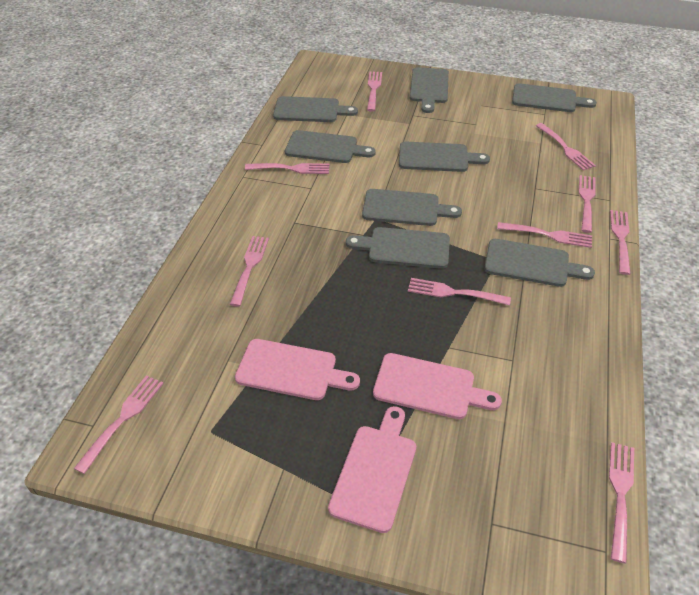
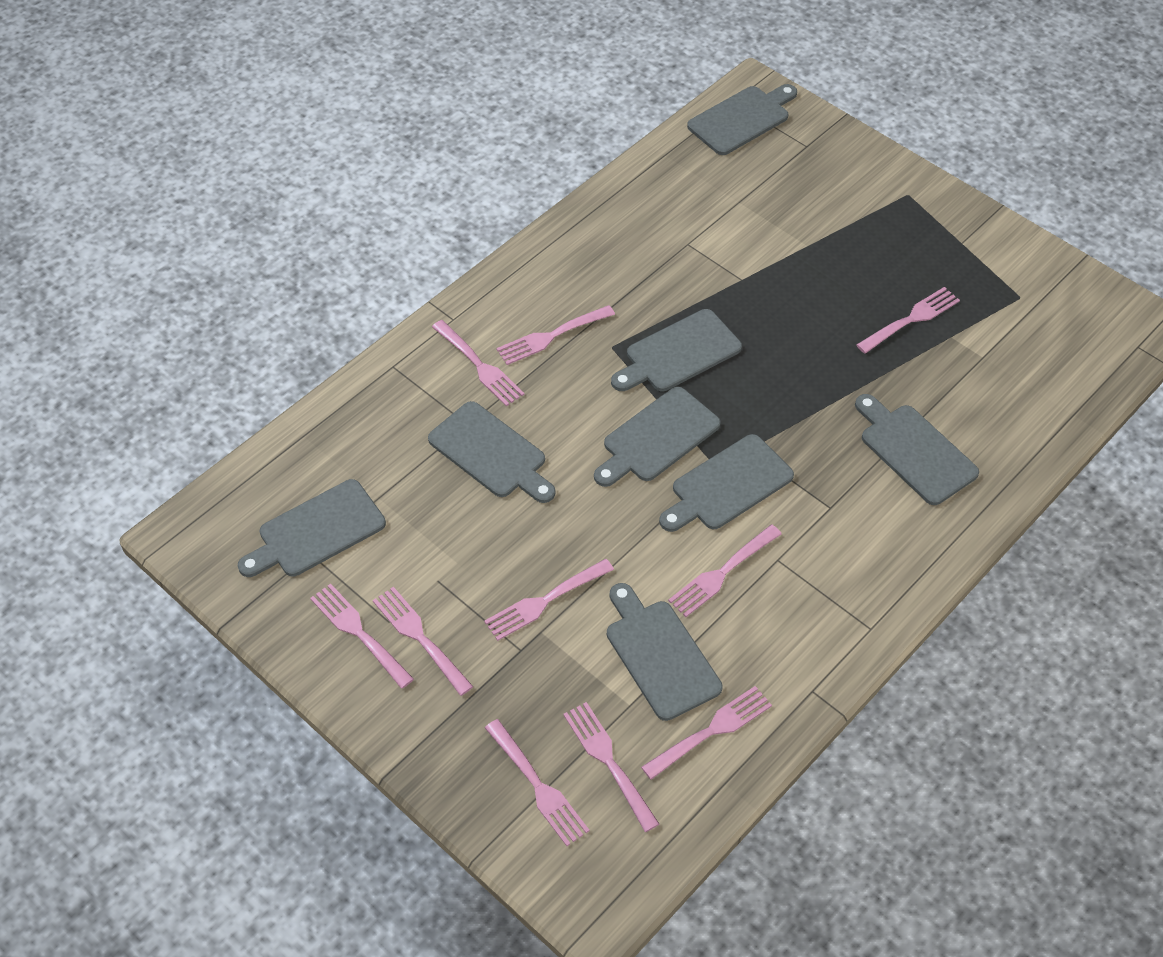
pink cutting board: 3 -> 0

